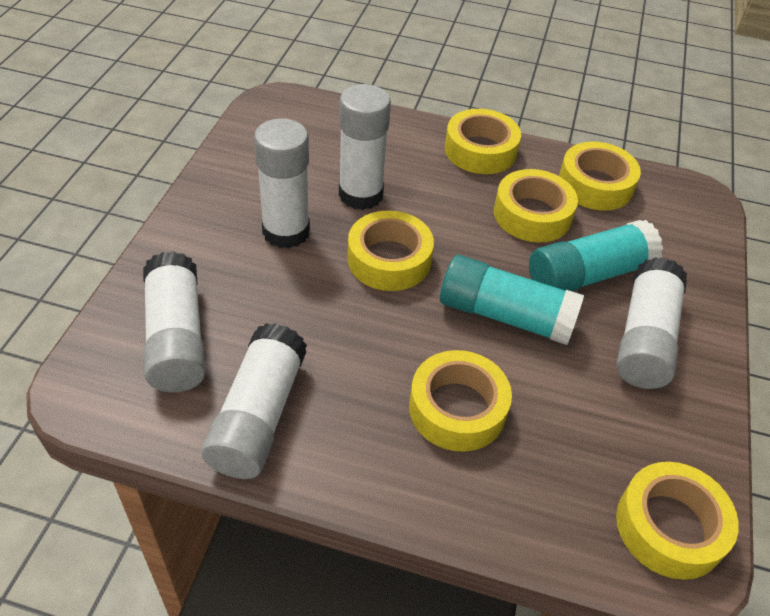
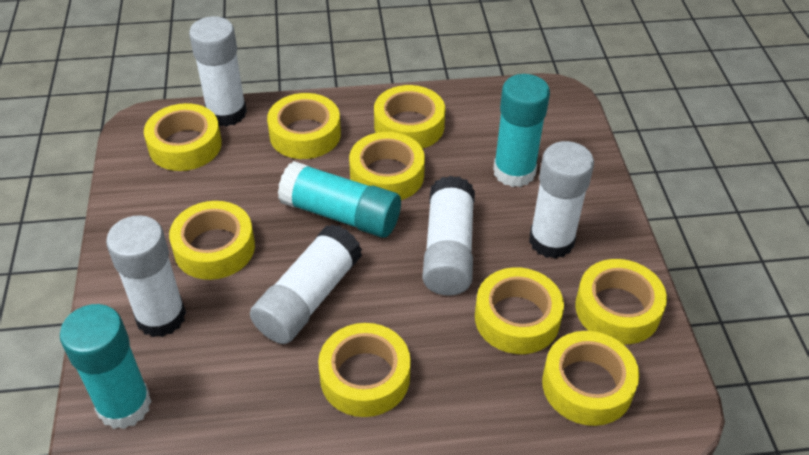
turquoise glue stick: 2 -> 3
yellow tape: 6 -> 9

